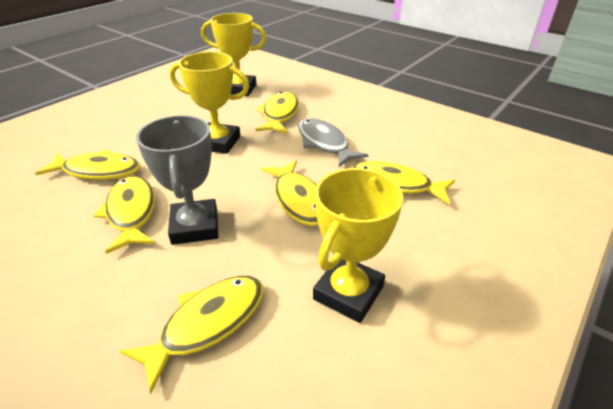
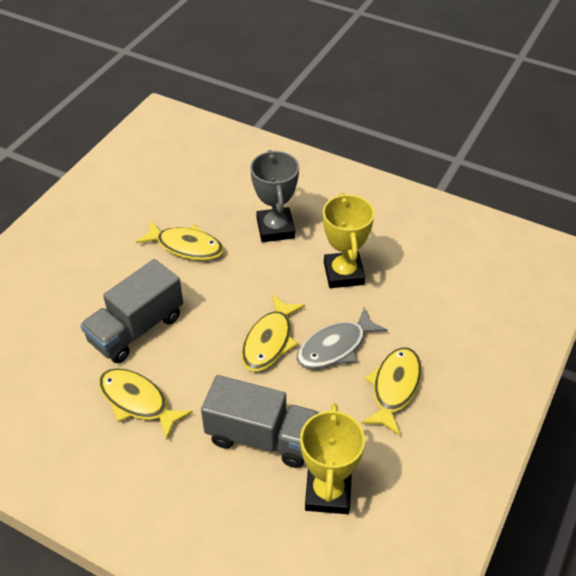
grey truck: 0 -> 2
yellow fish: 6 -> 4
yellow trophy: 3 -> 2

